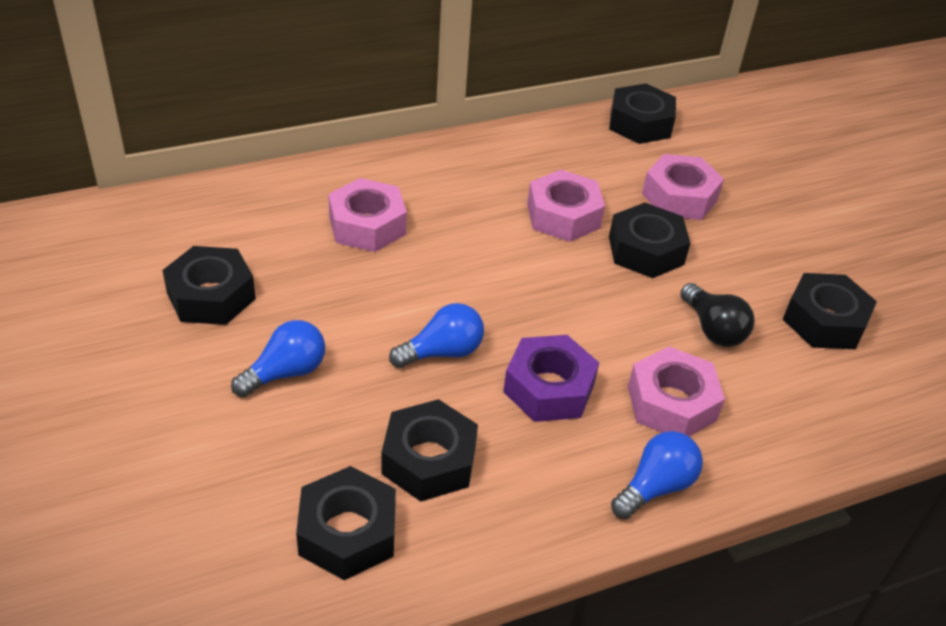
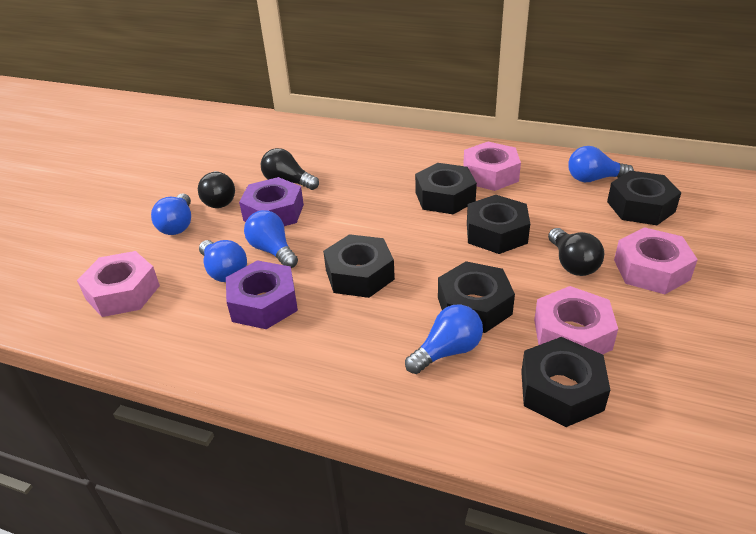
black light bulb: 1 -> 3
blue light bulb: 3 -> 5
purple nut: 1 -> 2

